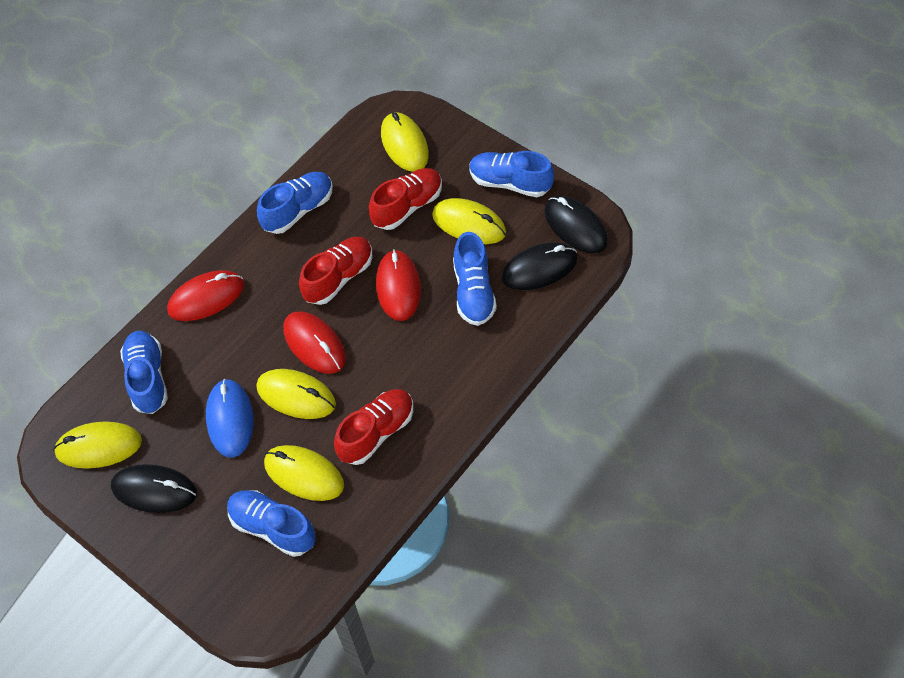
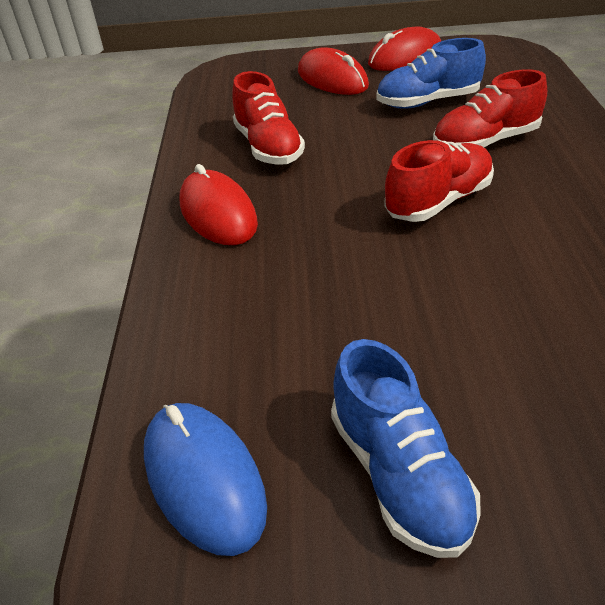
black mouse: 3 -> 0
blue shoe: 5 -> 2
yellow mouse: 5 -> 0

